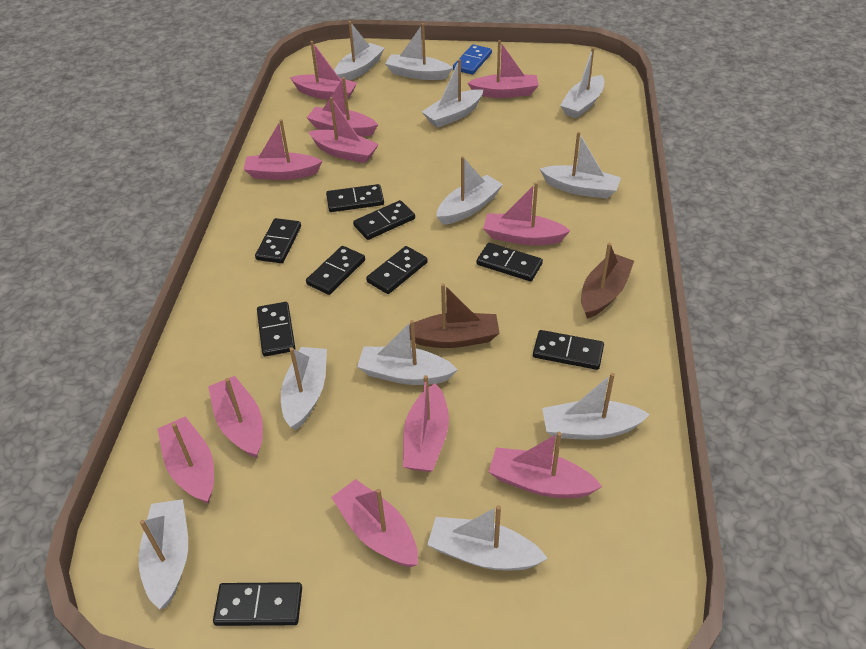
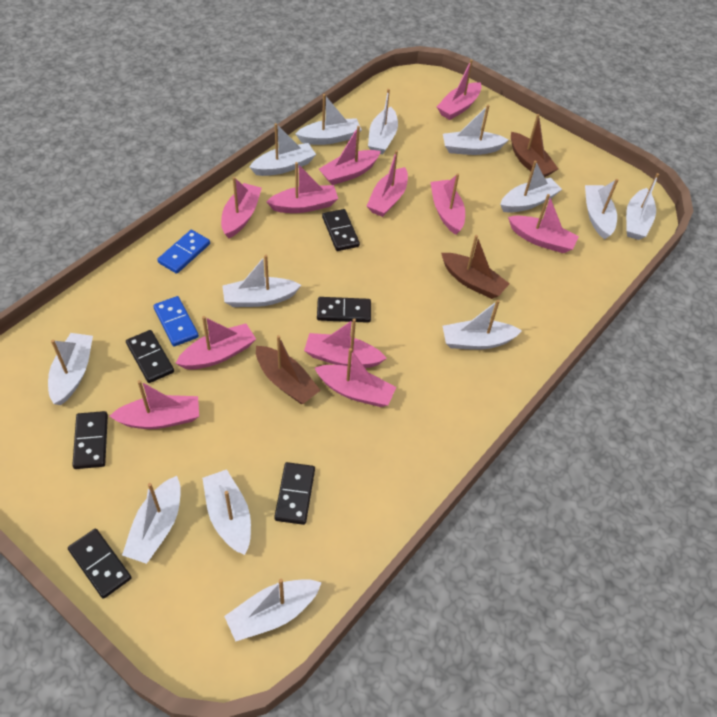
black domino: 9 -> 6
blue domino: 1 -> 2
brown boat: 2 -> 3
white boat: 11 -> 13

